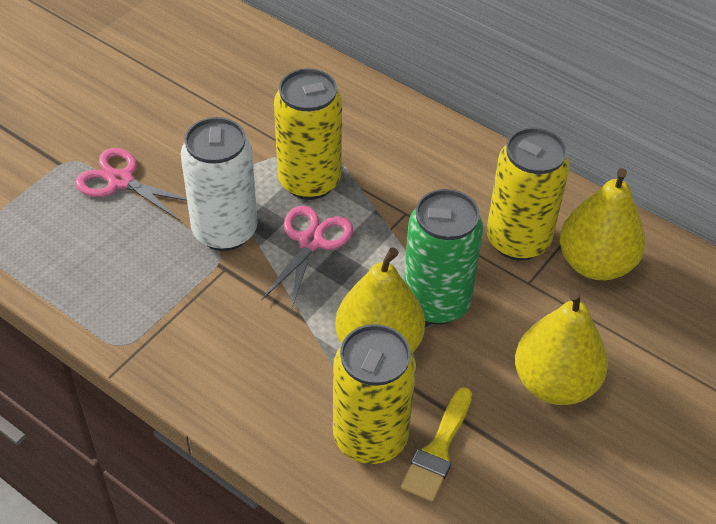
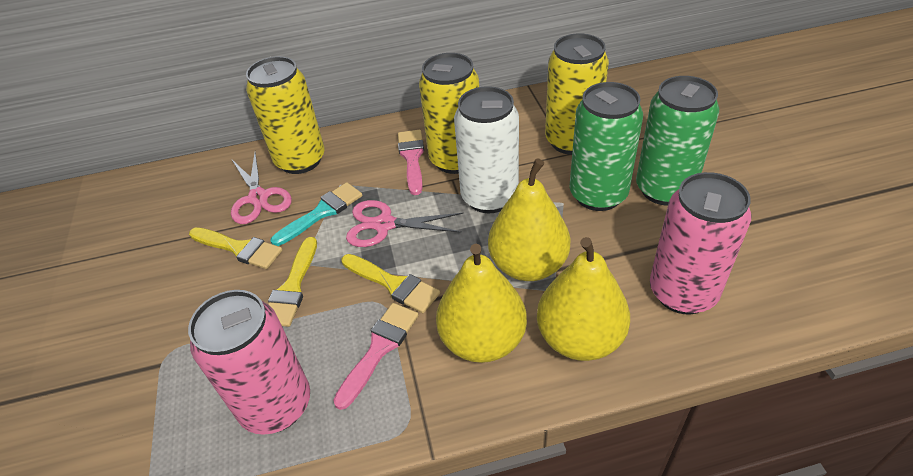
green can: 1 -> 2
pink brush: 0 -> 2
pink can: 0 -> 2
turquoise brush: 0 -> 1
yellow brush: 1 -> 3

